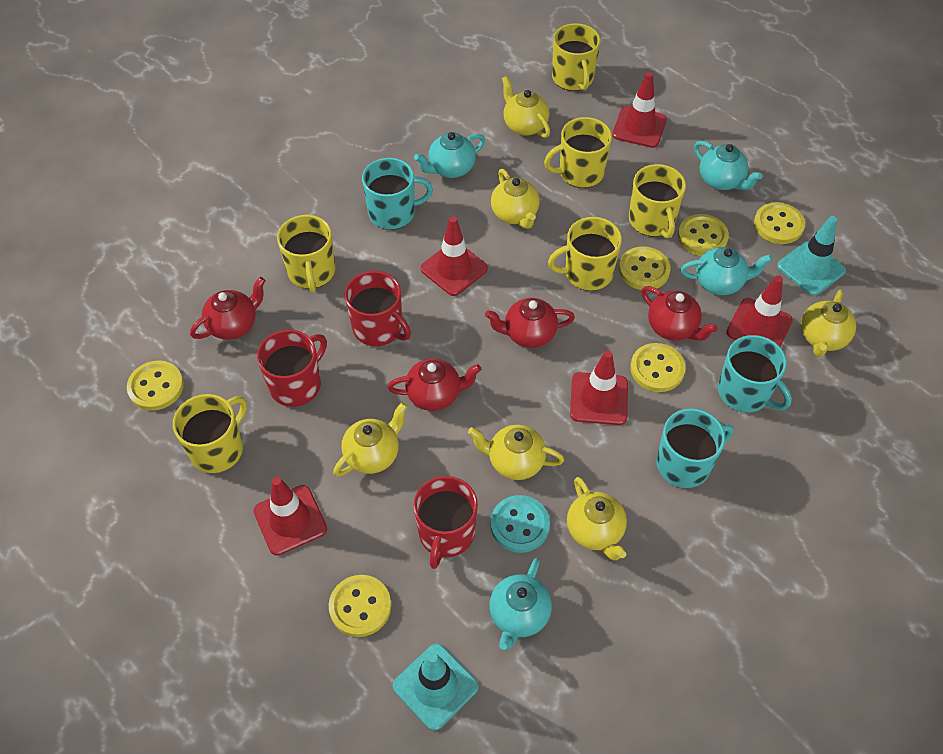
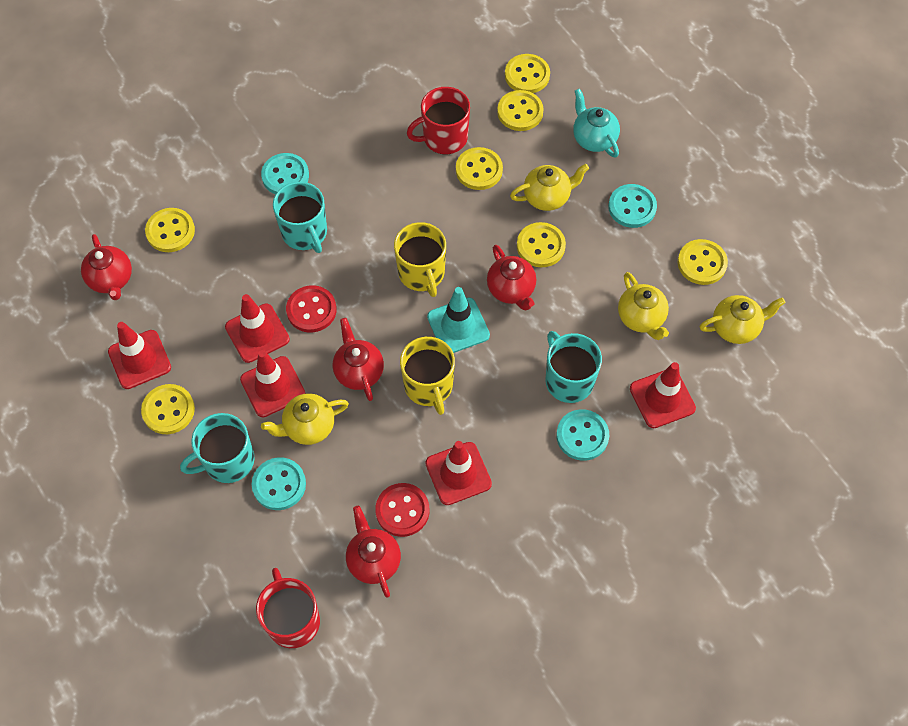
red button: 0 -> 2
red mug: 3 -> 2
turquoise button: 1 -> 4
turquoise teapot: 4 -> 1
turquoise traffic cone: 2 -> 1
yellow button: 6 -> 7
yellow mug: 6 -> 2
yellow teapot: 6 -> 4

